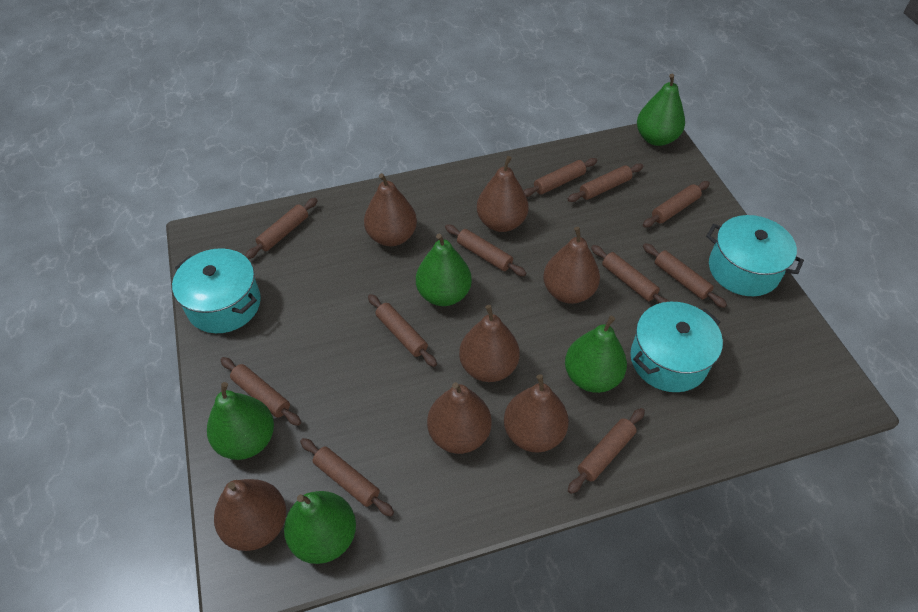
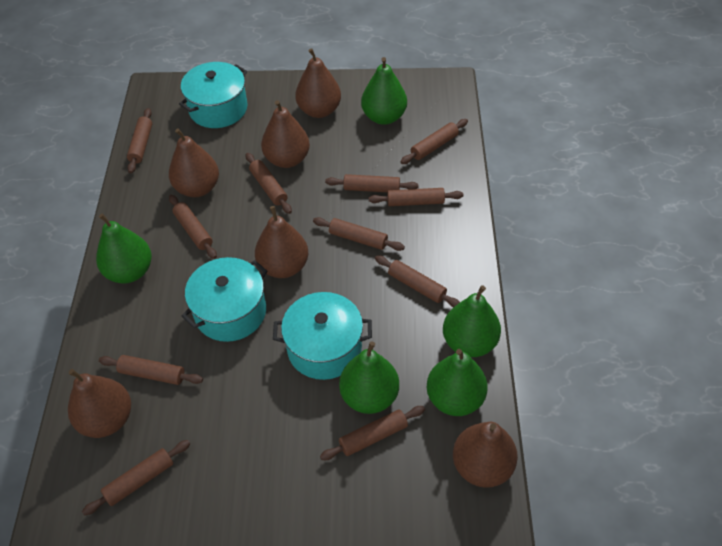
brown pear: 7 -> 6

